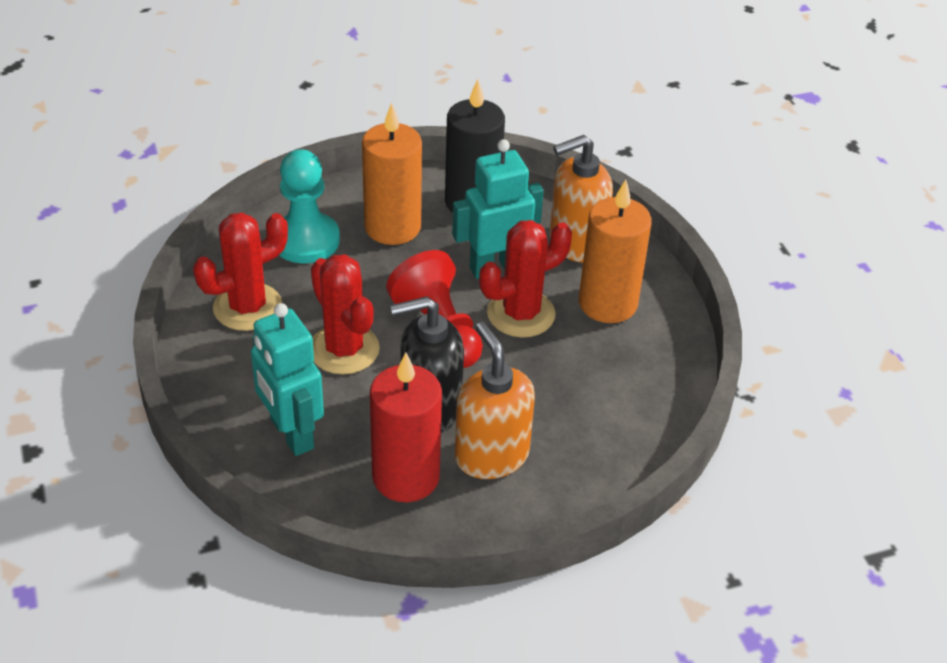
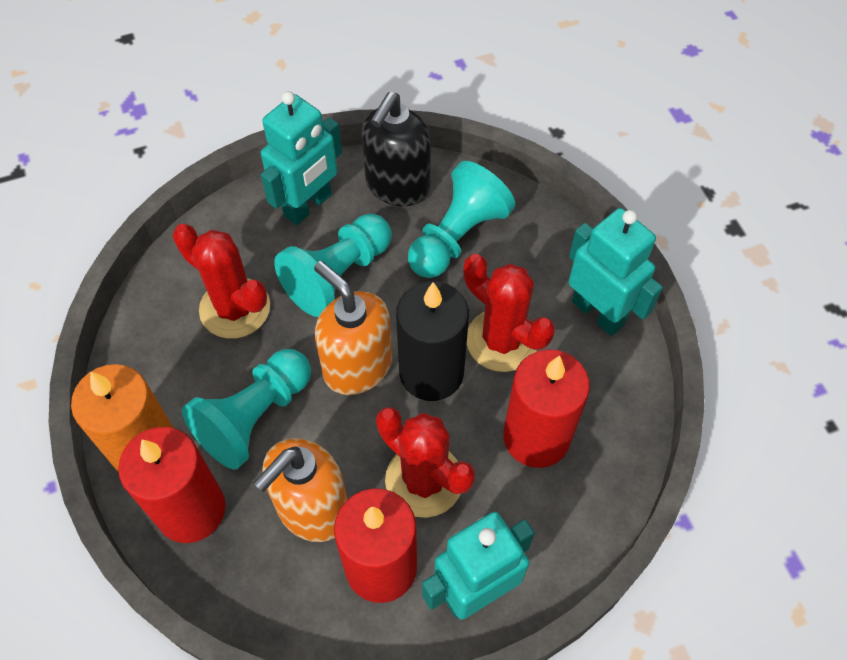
orange candle: 2 -> 1
red candle: 1 -> 3
red pawn: 1 -> 0
turquoise pawn: 1 -> 3
turquoise robot: 2 -> 3

